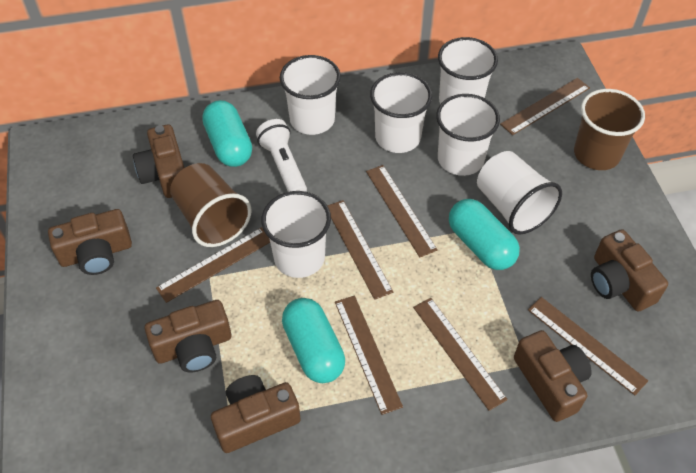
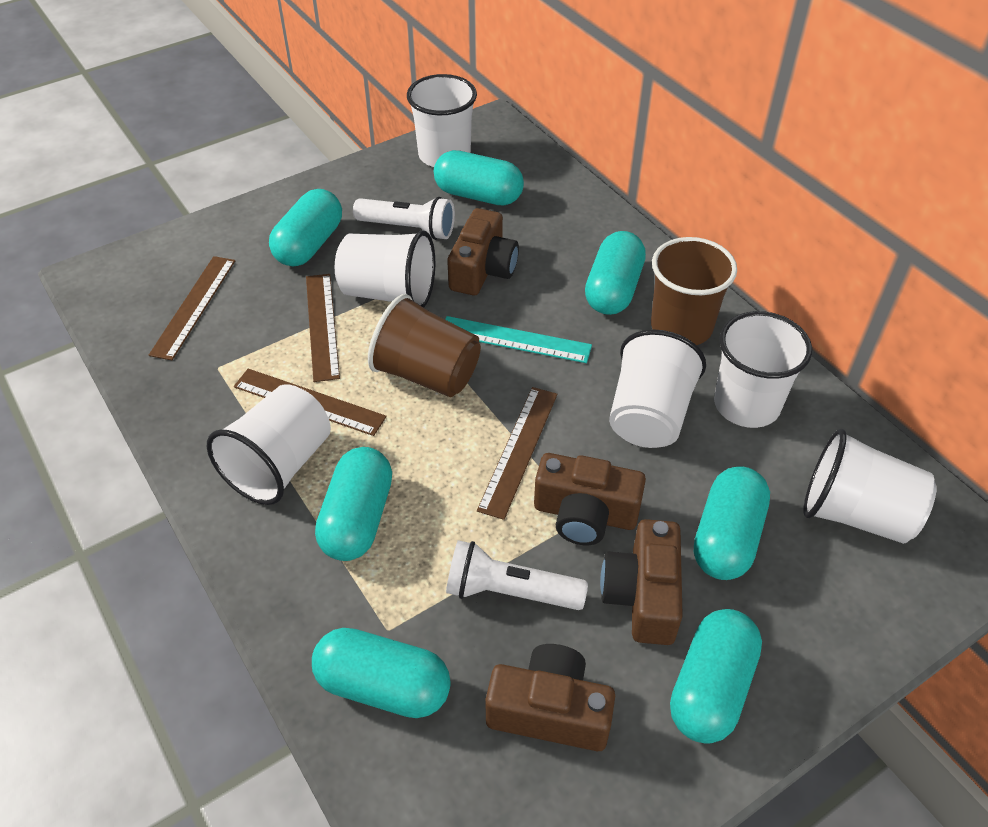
brown camera: 6 -> 4
brown ruler: 7 -> 4
turquoise capsule: 3 -> 7
turquoise ruler: 0 -> 1
white flashlight: 1 -> 2

